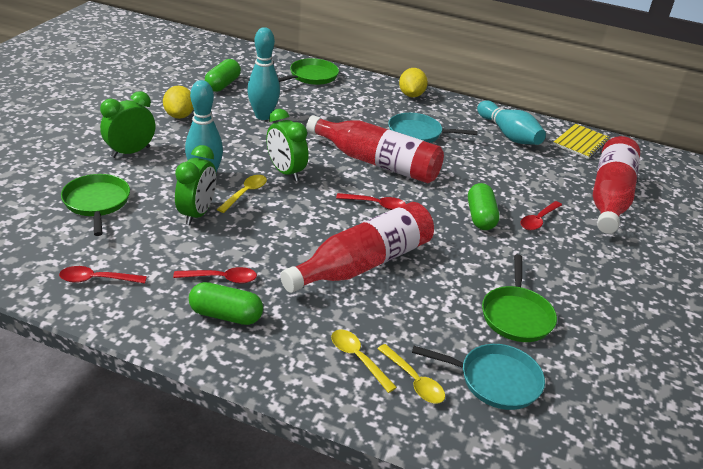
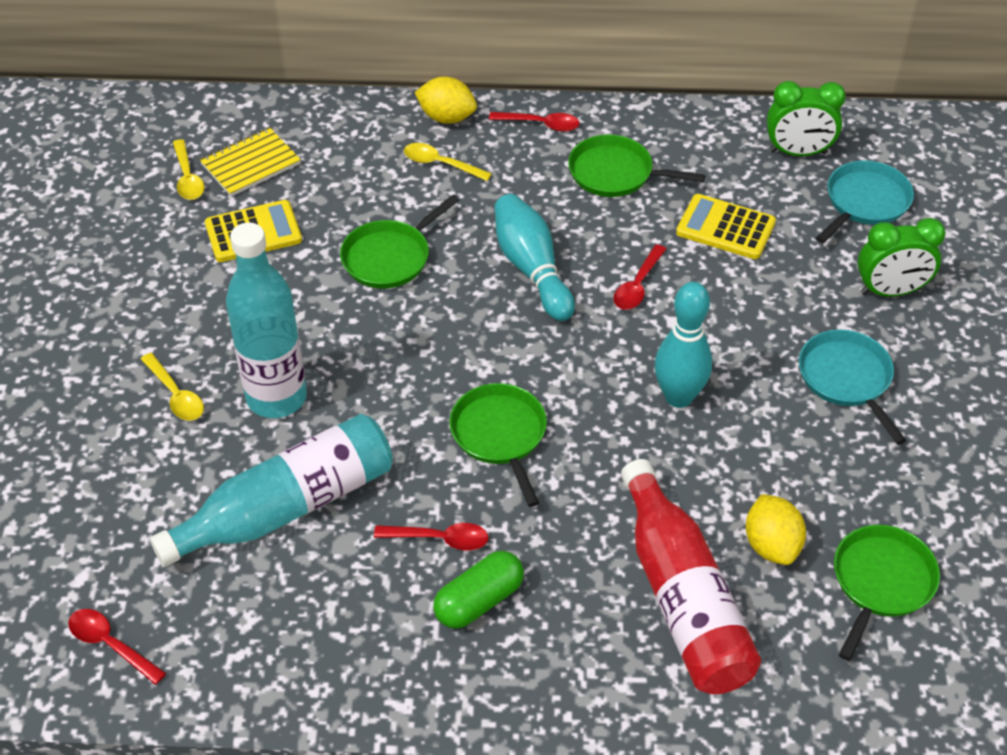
green capsule: 3 -> 1
green clock: 3 -> 2
green pan: 3 -> 4
red bottle: 3 -> 1
turquoise bottle: 0 -> 2
turquoise bowling pin: 3 -> 2
yellow calculator: 0 -> 2

